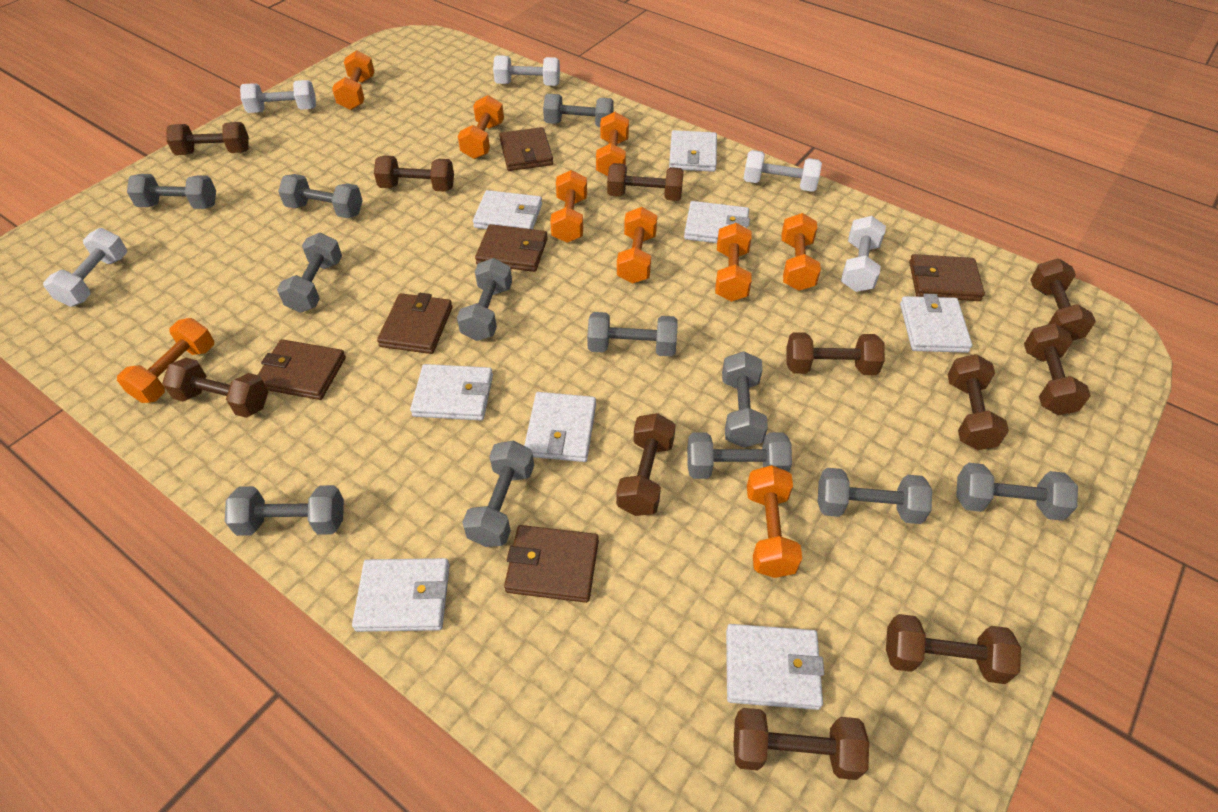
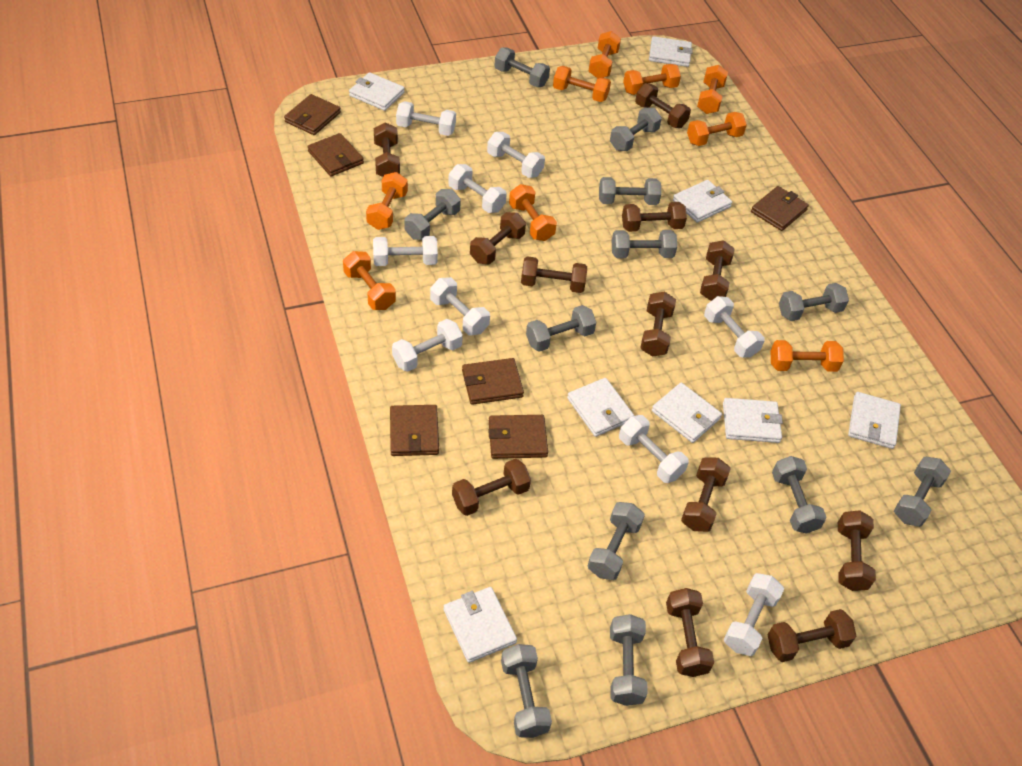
brown dumbbell: 11 -> 12
white dumbbell: 5 -> 9

